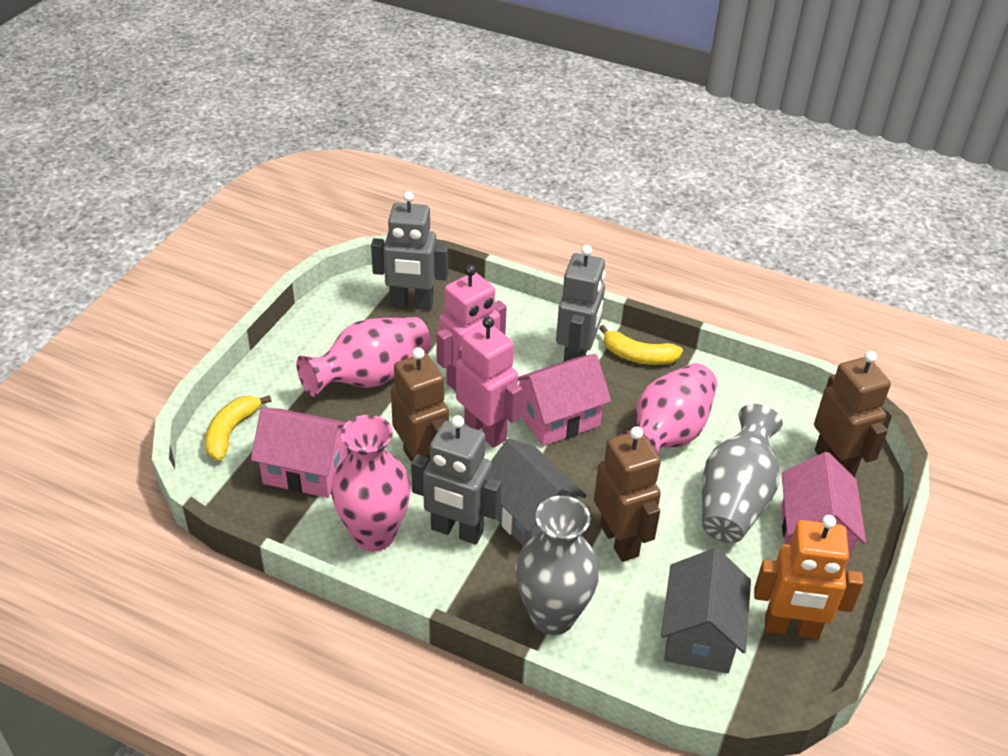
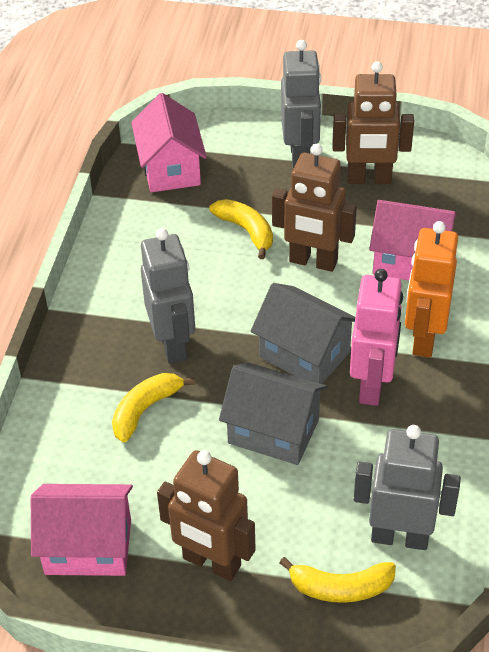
grey vase: 2 -> 0
pink robot: 2 -> 1
pink vase: 3 -> 0
yellow banana: 2 -> 3

